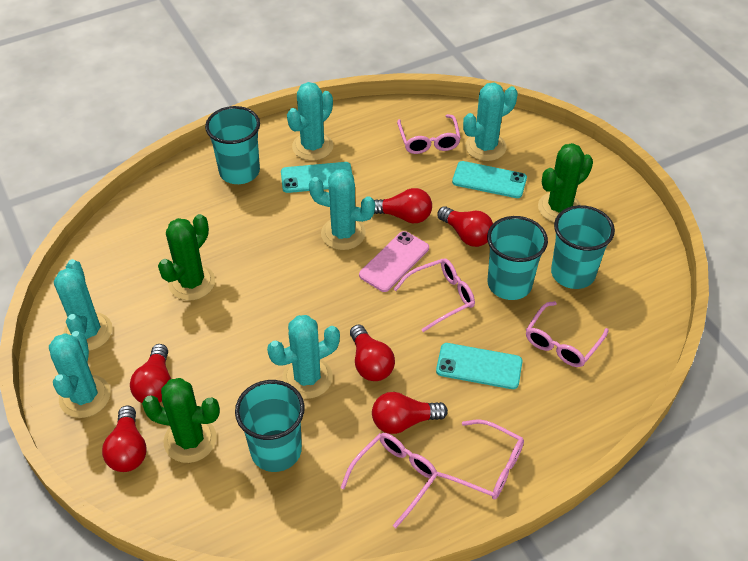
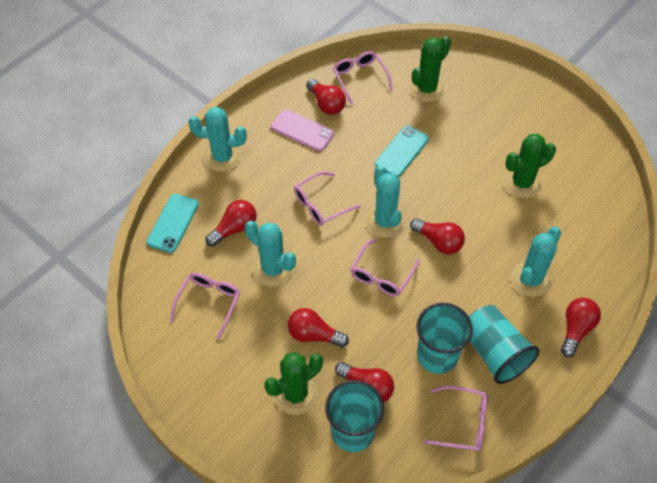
turquoise cactus: 6 -> 4
turquoise cup: 4 -> 3
turquoise phone: 3 -> 2

